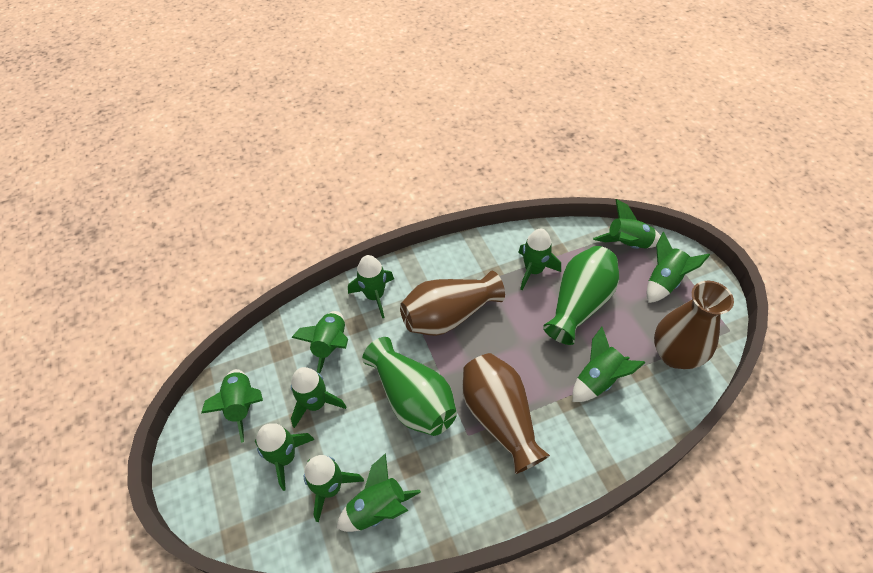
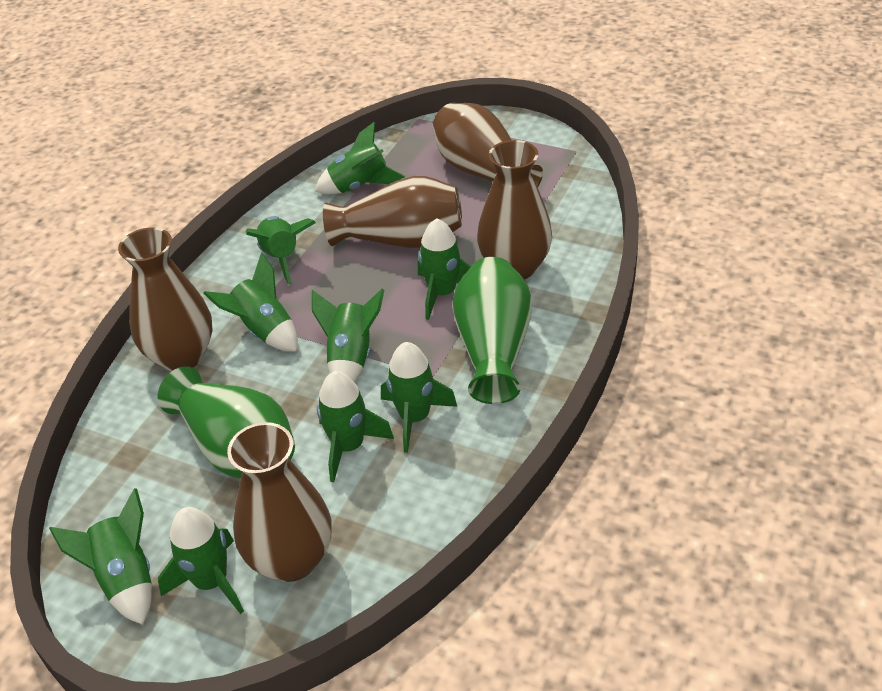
brown vase: 3 -> 5
green rocket: 11 -> 9

